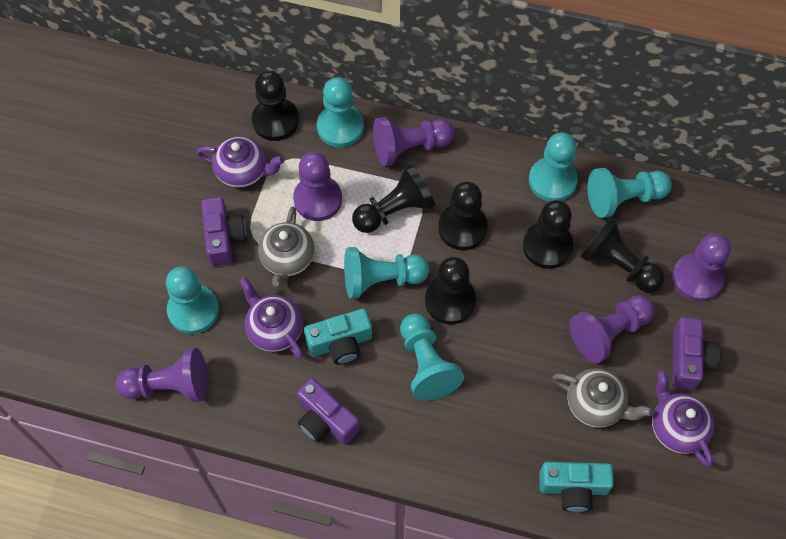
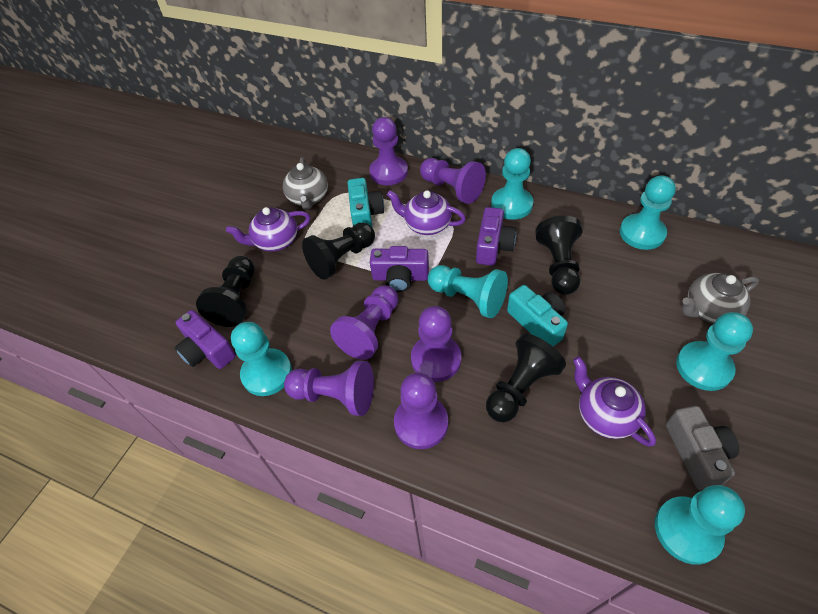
black pawn: 6 -> 4
grey camera: 0 -> 1
purple pawn: 5 -> 6

